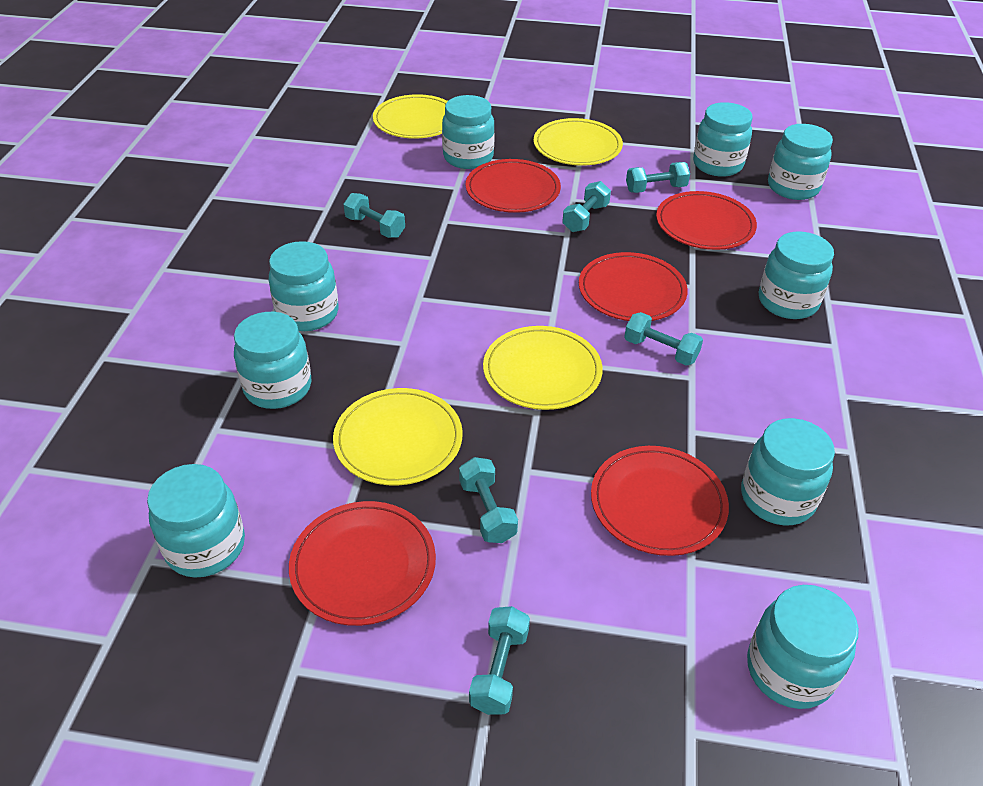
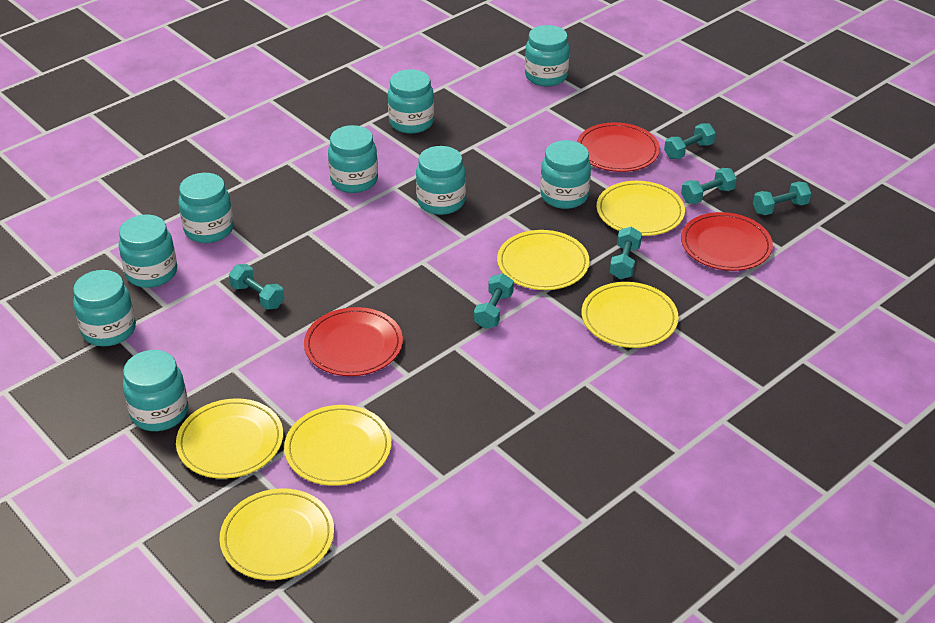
red plate: 5 -> 3
yellow plate: 4 -> 6

